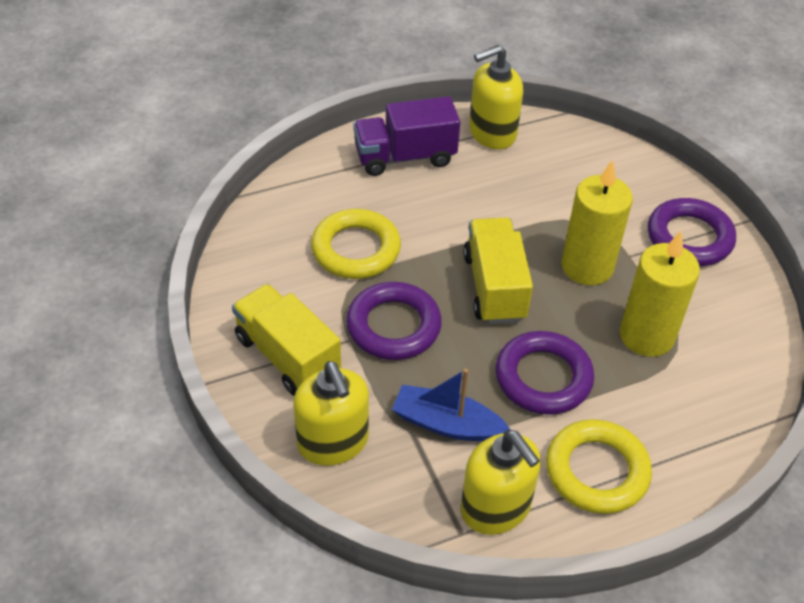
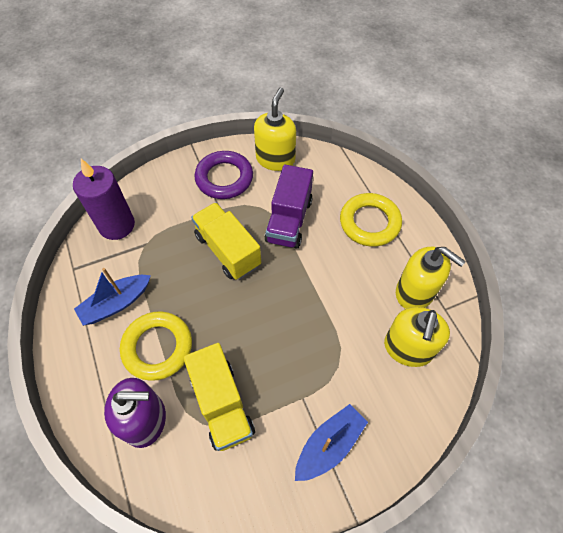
blue boat: 1 -> 2
purple candle: 0 -> 1
purple ring: 3 -> 1
purple soap dispenser: 0 -> 1
yellow candle: 2 -> 0

